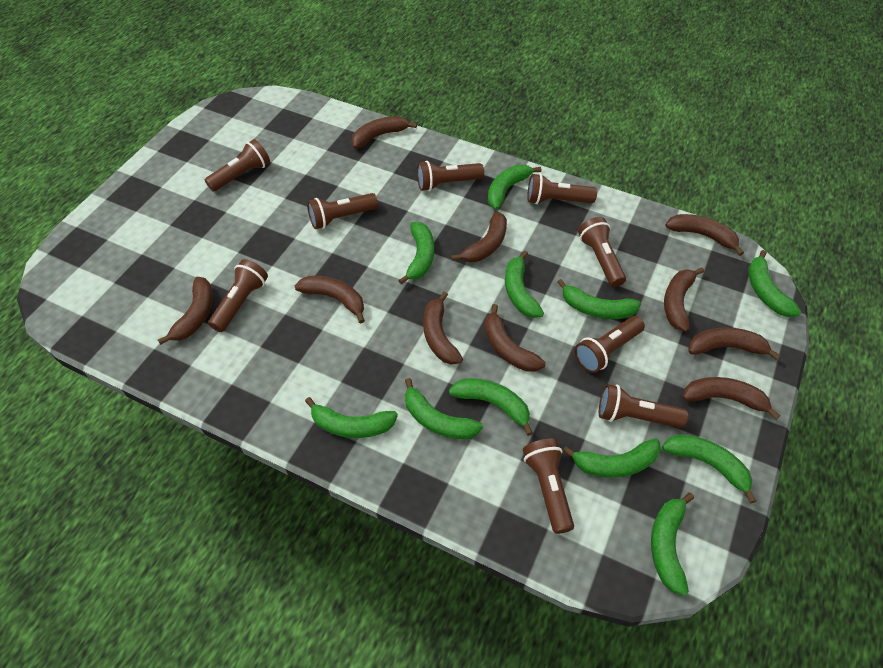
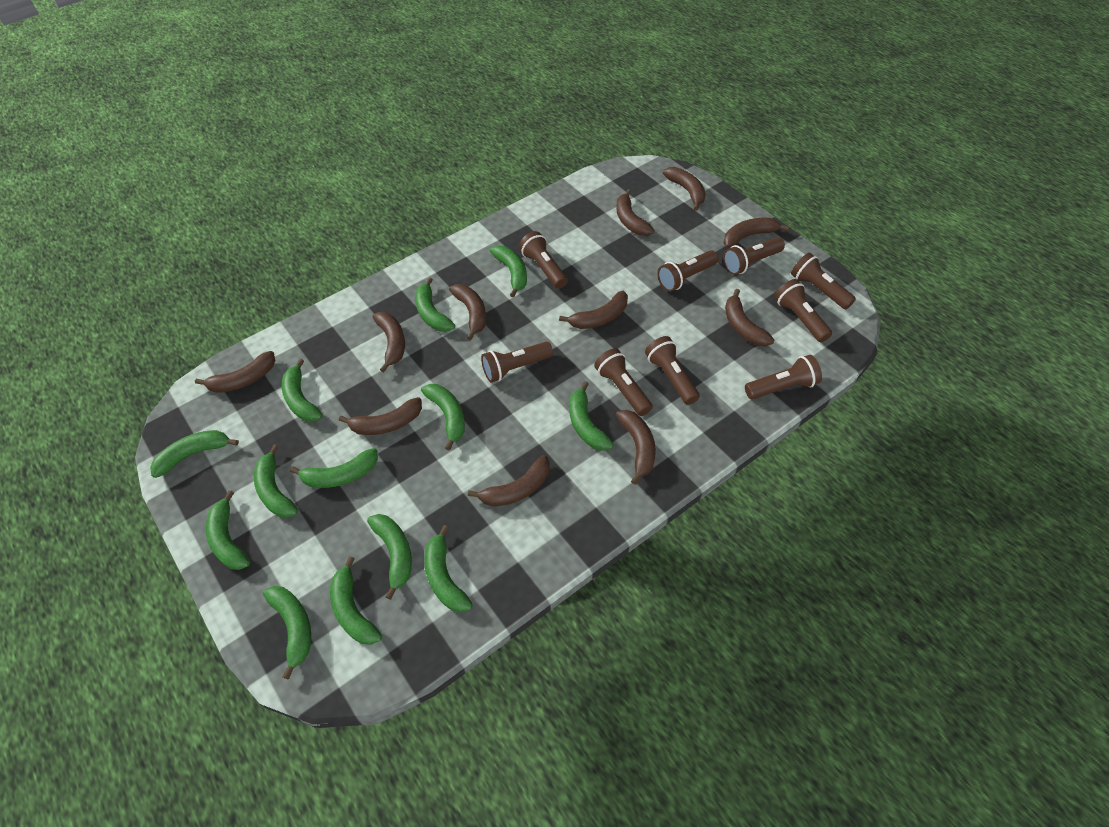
brown banana: 10 -> 11
green banana: 11 -> 13

